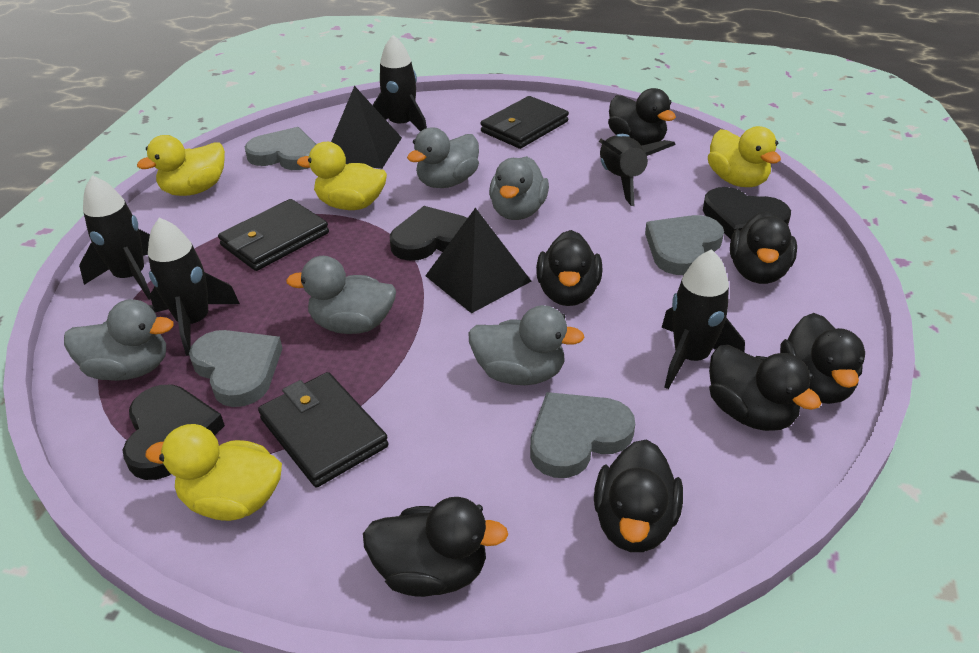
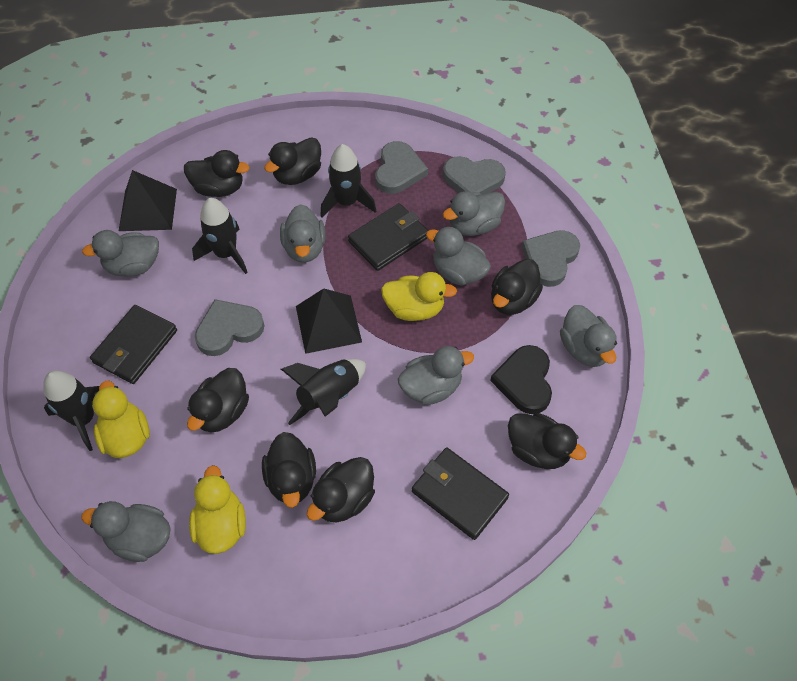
black heart: 3 -> 1
black rocket: 5 -> 4
grey duck: 5 -> 7
yellow duck: 4 -> 3

